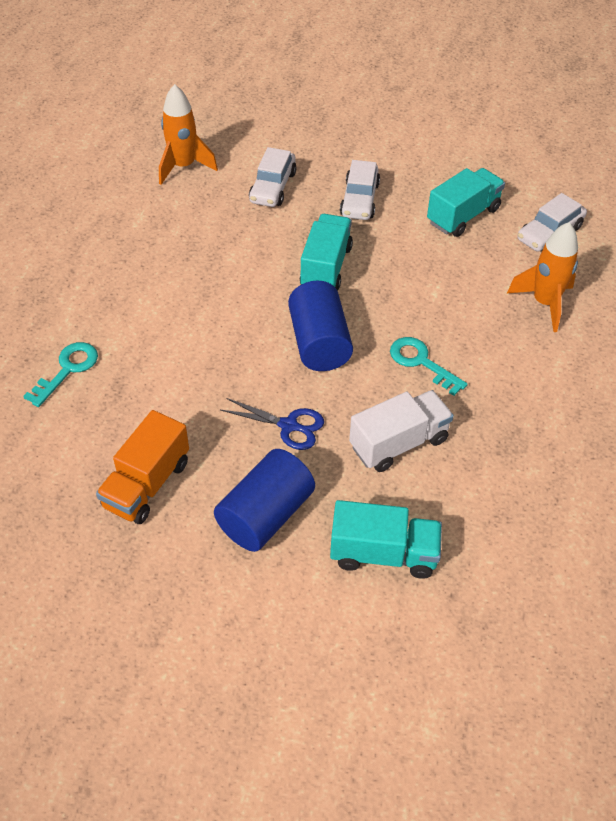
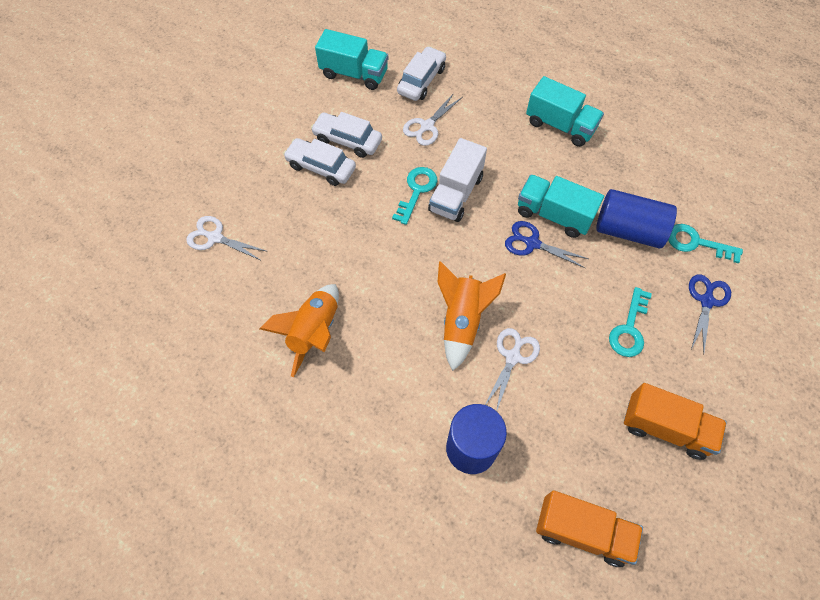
blue scissors: 1 -> 2
orange truck: 1 -> 2
turquoise key: 2 -> 3
white scissors: 0 -> 3

